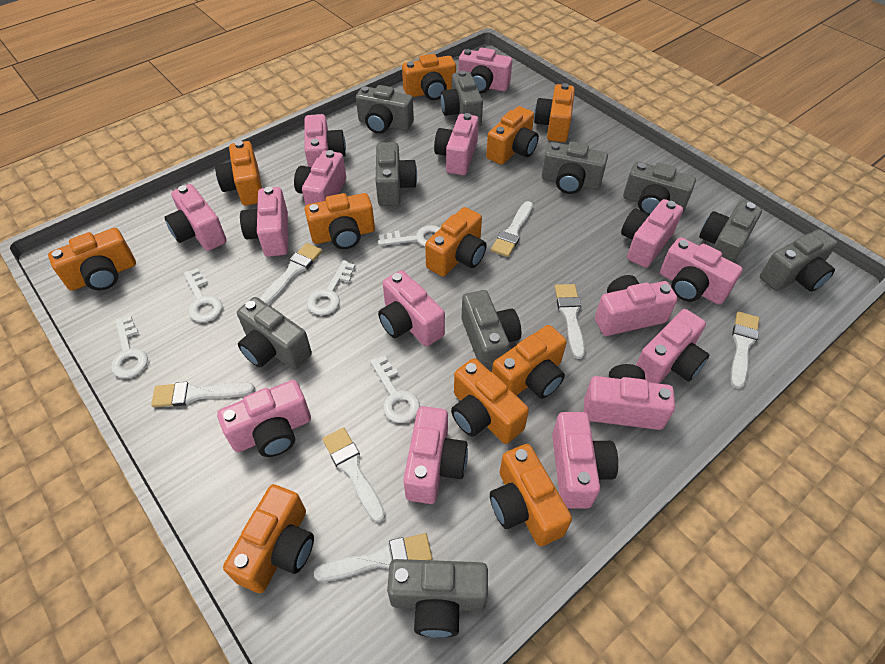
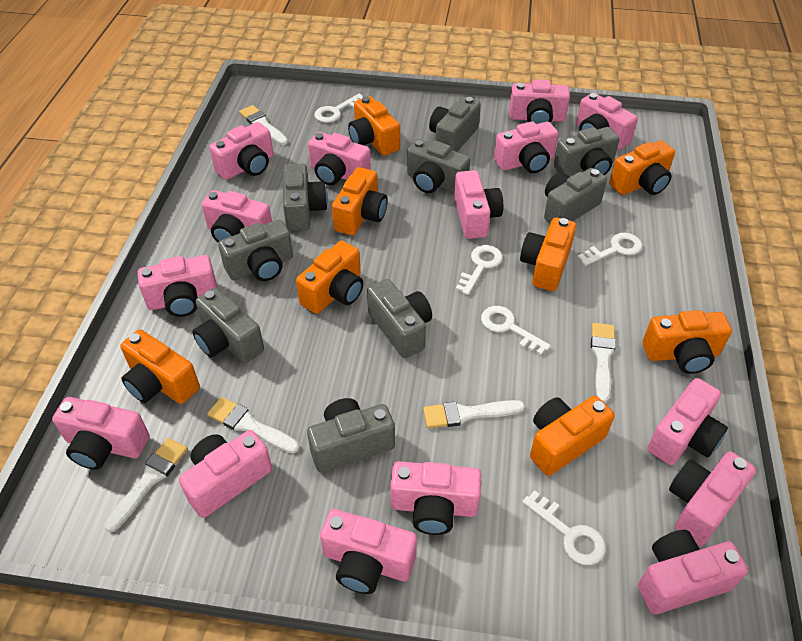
grey camera: 10 -> 9
orange camera: 11 -> 8
white brush: 7 -> 5

